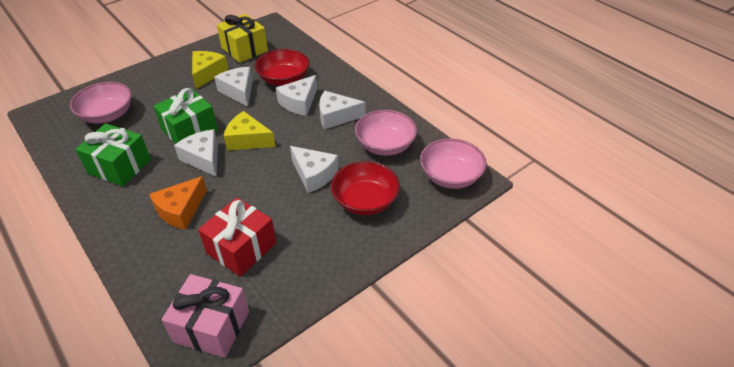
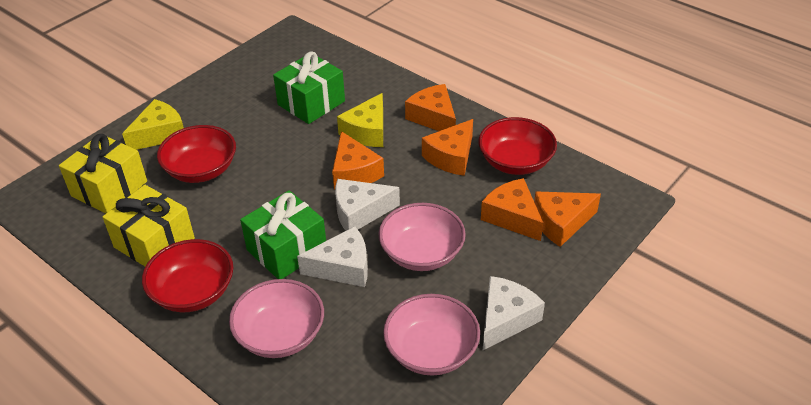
orange cheese: 1 -> 5
pink gift: 1 -> 0
red bowl: 2 -> 3
red gift: 1 -> 0
white cheese: 5 -> 3
yellow gift: 1 -> 2

